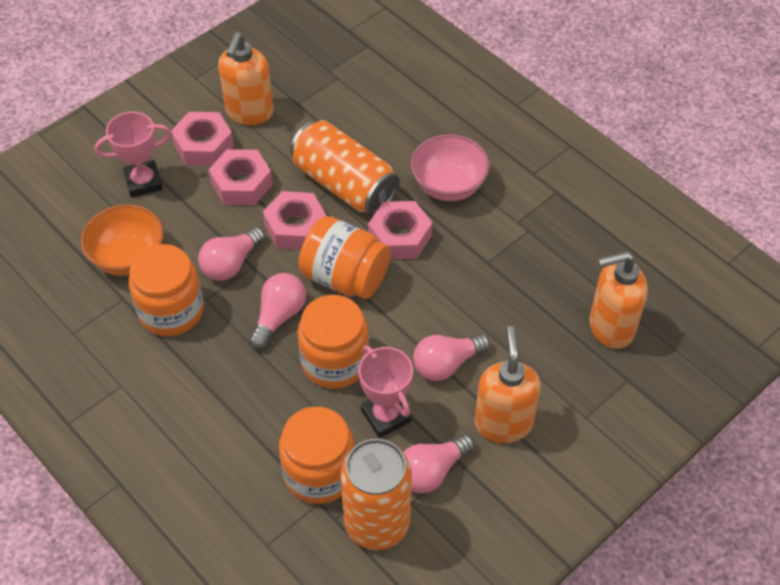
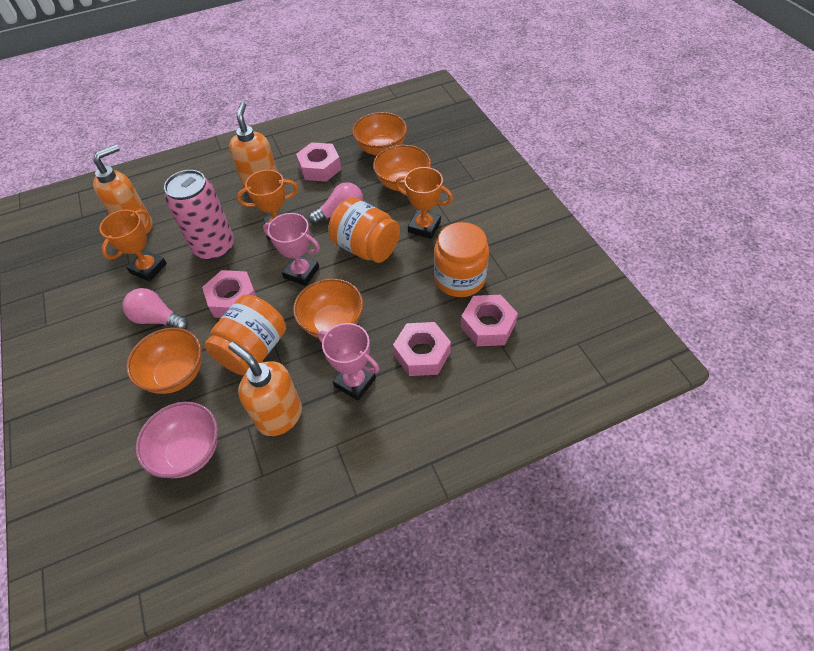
orange bowl: 1 -> 4
orange can: 2 -> 0
orange jar: 4 -> 3
orange trophy: 0 -> 3
pink can: 0 -> 1
pink light bulb: 4 -> 2

